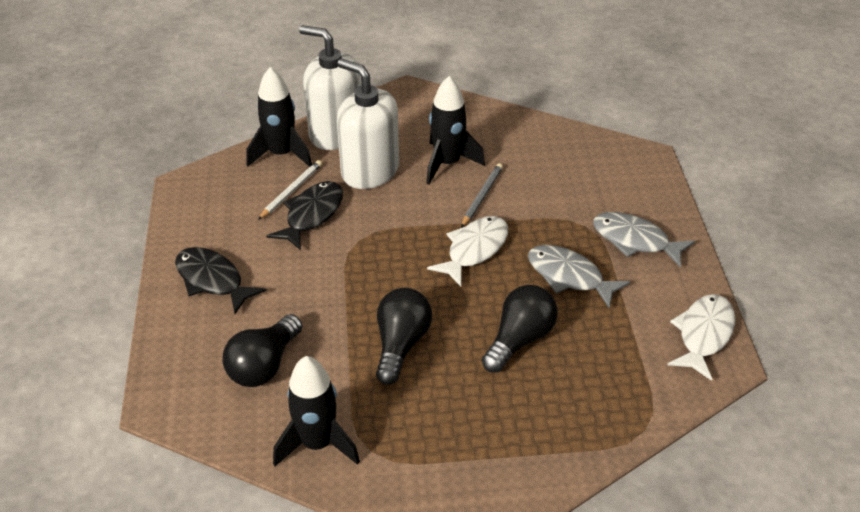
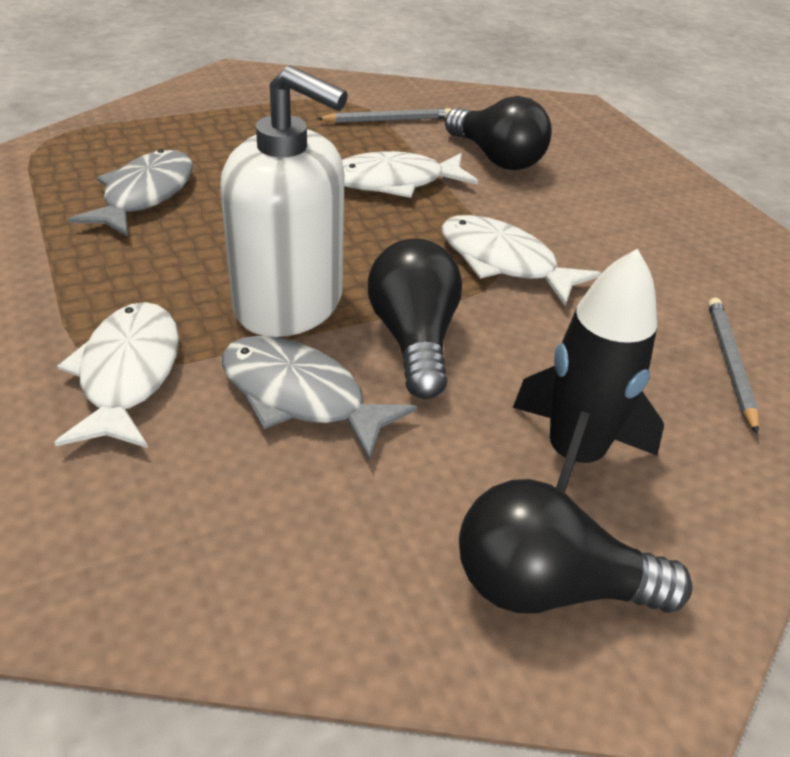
black fish: 2 -> 0
black rocket: 3 -> 1
grey pencil: 1 -> 2
white fish: 2 -> 3
white pencil: 1 -> 0
white soap dispenser: 2 -> 1

